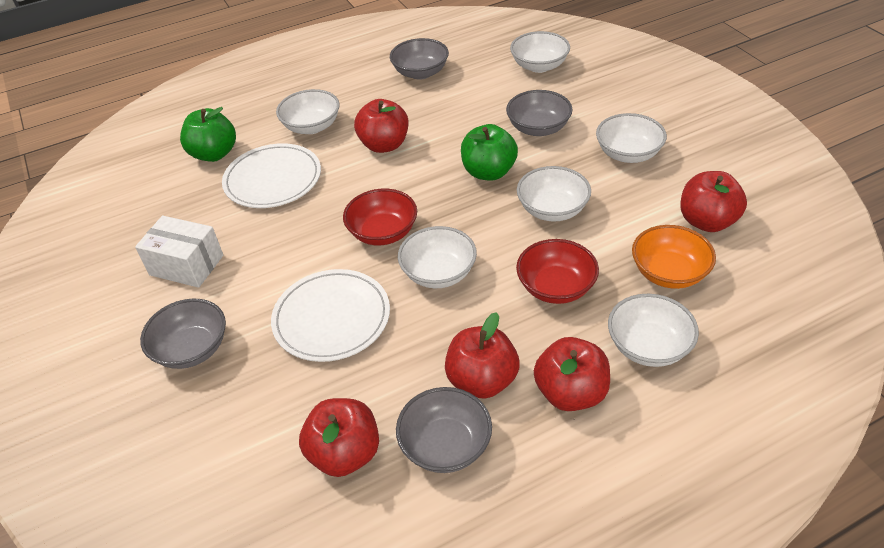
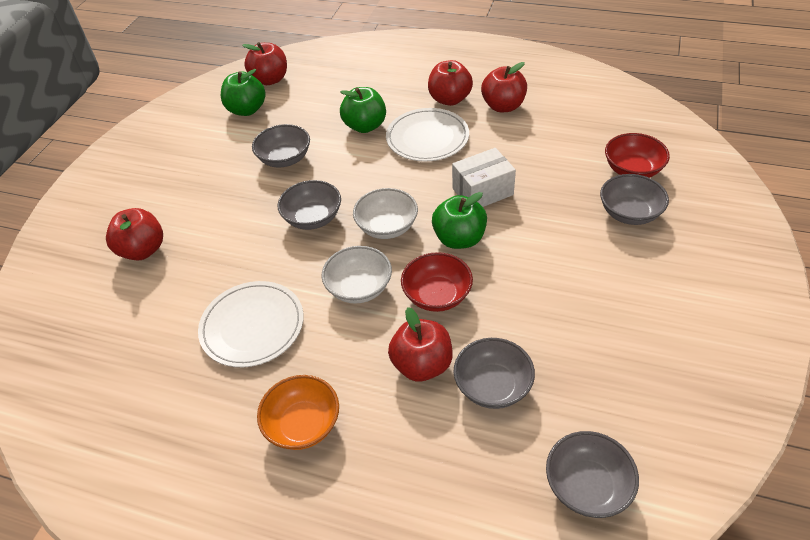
green apple: 2 -> 3
grey bowl: 4 -> 5
white bowl: 6 -> 2

